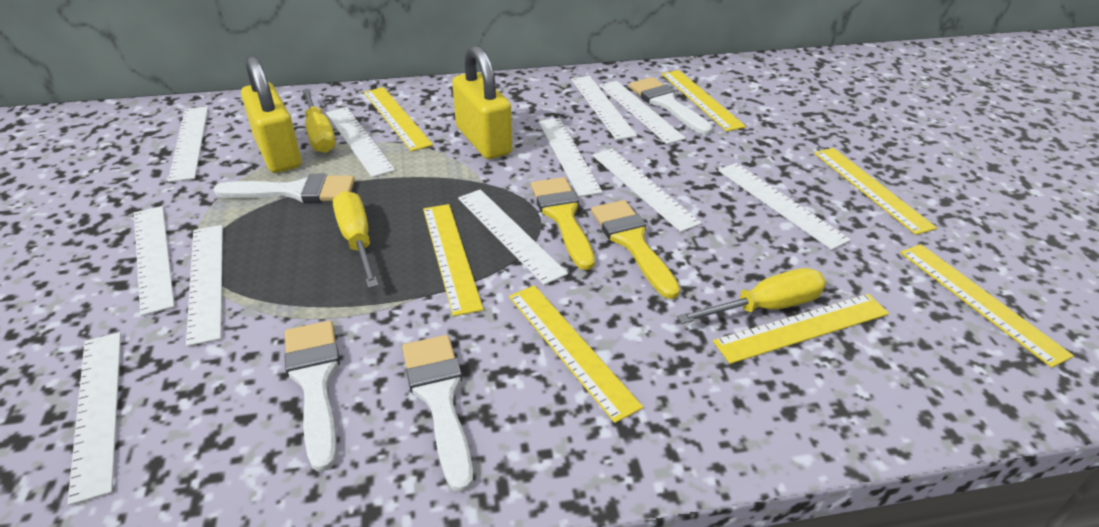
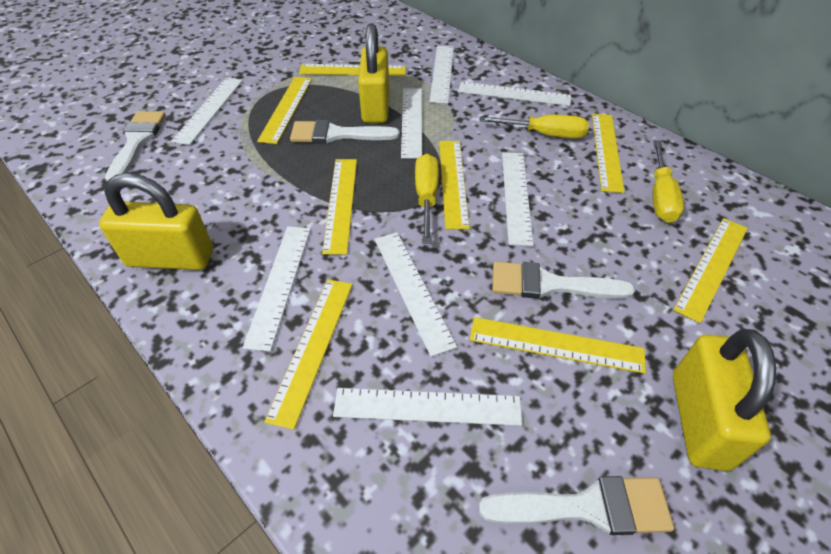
white ruler: 11 -> 8
yellow brush: 2 -> 0
yellow padlock: 2 -> 3
yellow ruler: 7 -> 8

